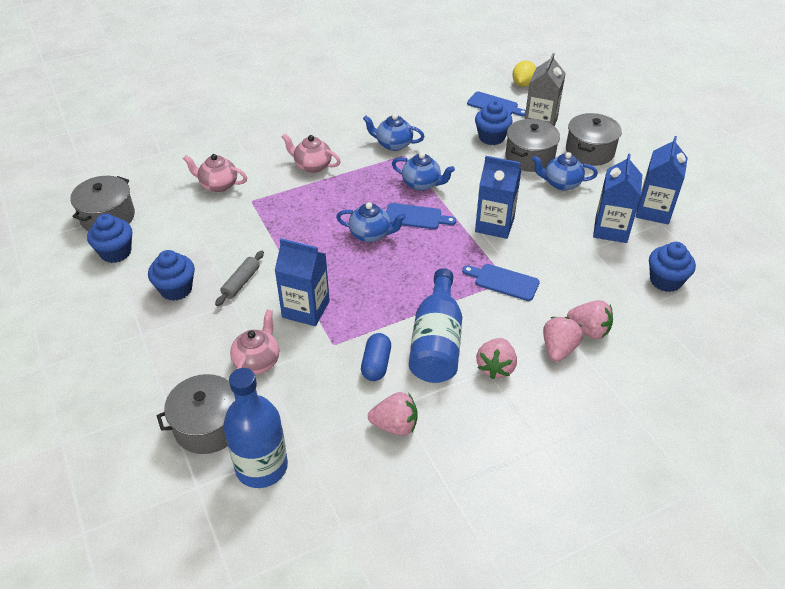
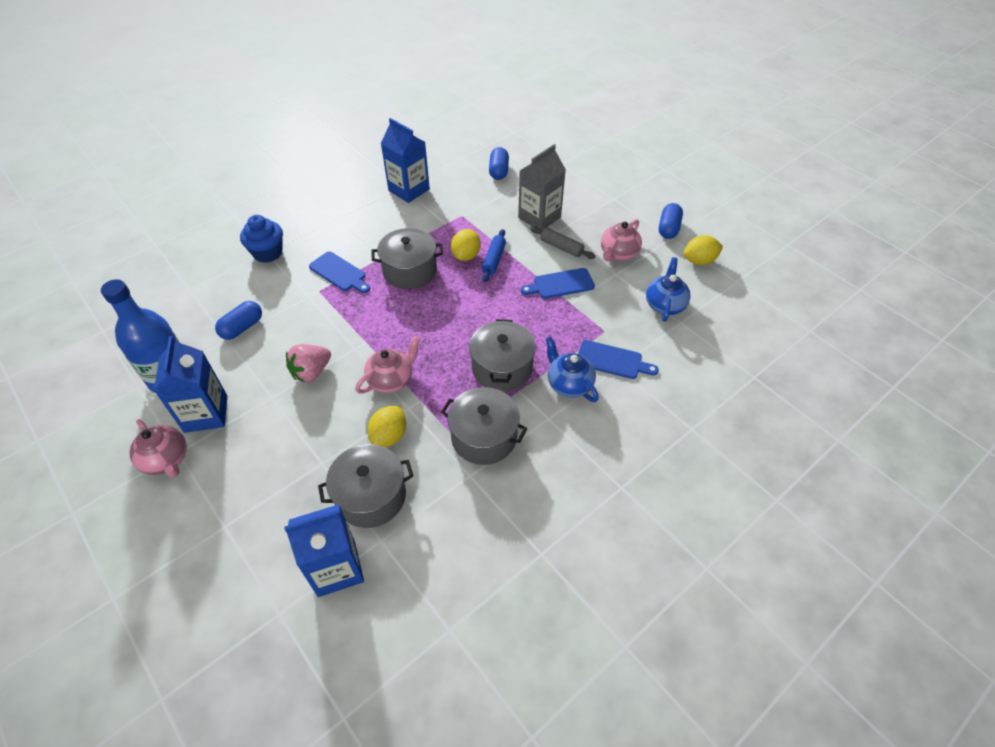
blue bottle: 2 -> 1
blue capsule: 1 -> 3
blue carton: 4 -> 3
blue cupcake: 4 -> 1
blue rolling pin: 0 -> 1
blue teapot: 4 -> 2
pink strawberry: 4 -> 1
yellow lemon: 1 -> 3

